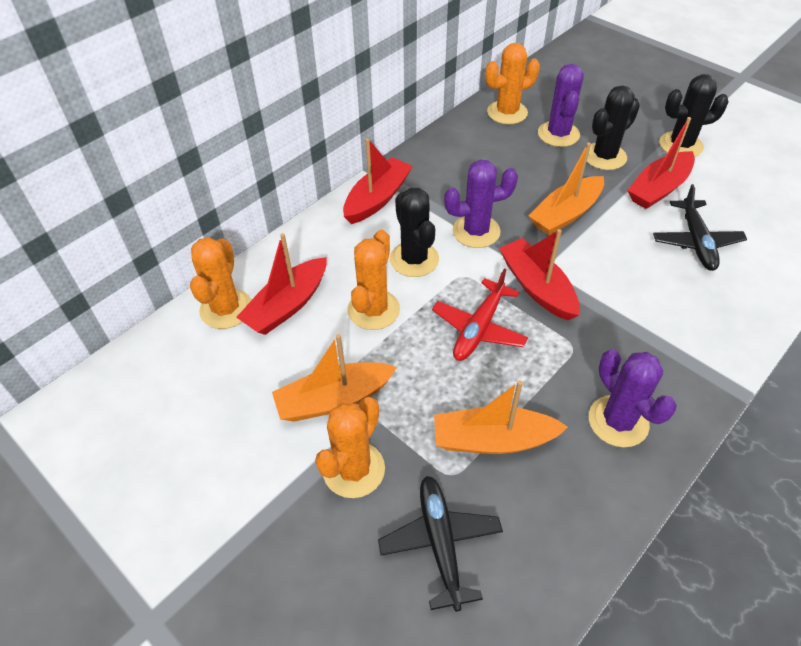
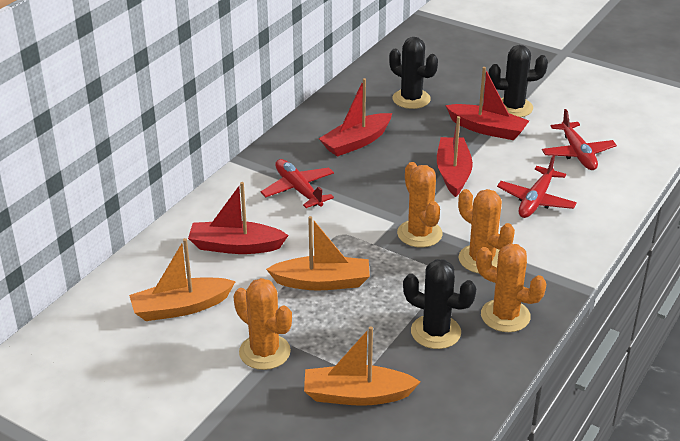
black plane: 2 -> 0
purple cactus: 3 -> 0
red plane: 1 -> 3

